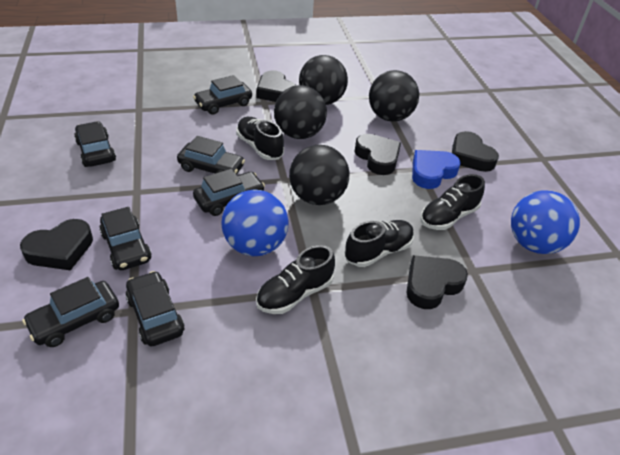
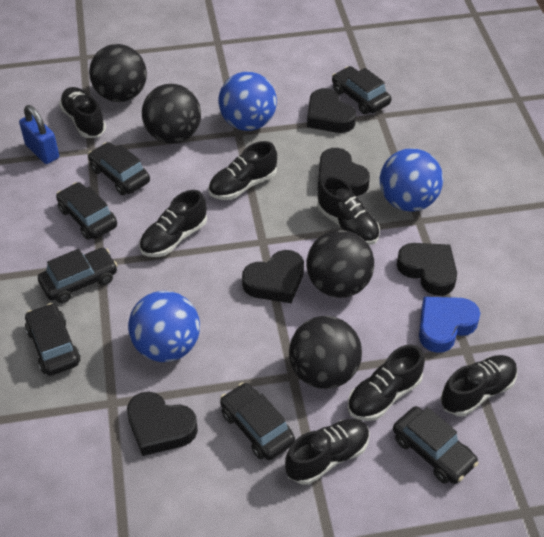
black shoe: 4 -> 7
blue ball: 2 -> 3
blue padlock: 0 -> 1

